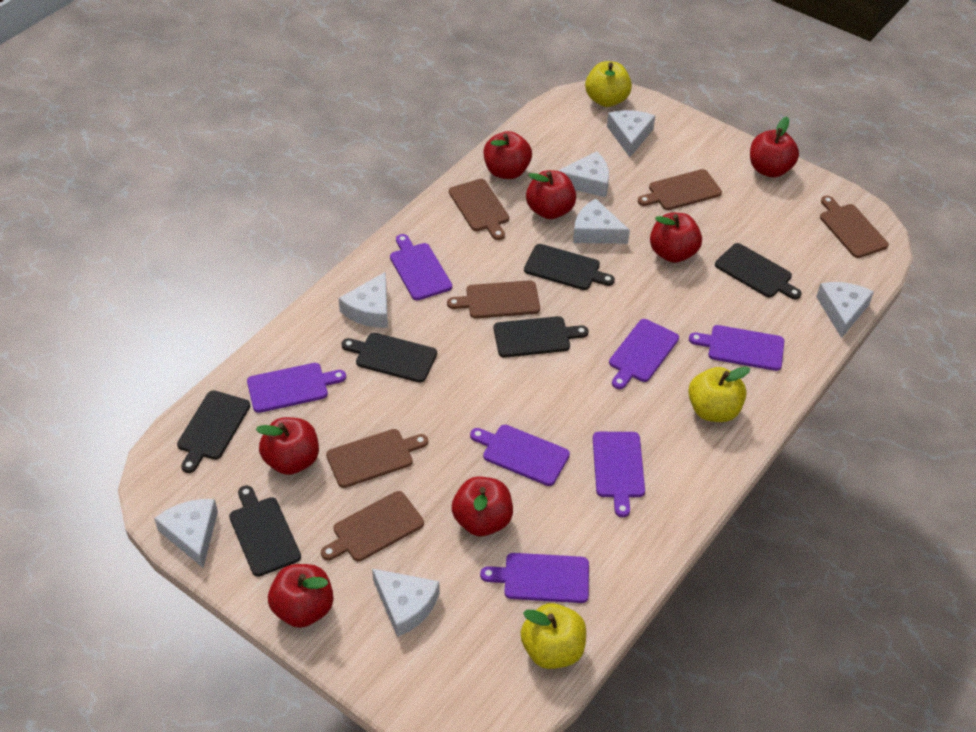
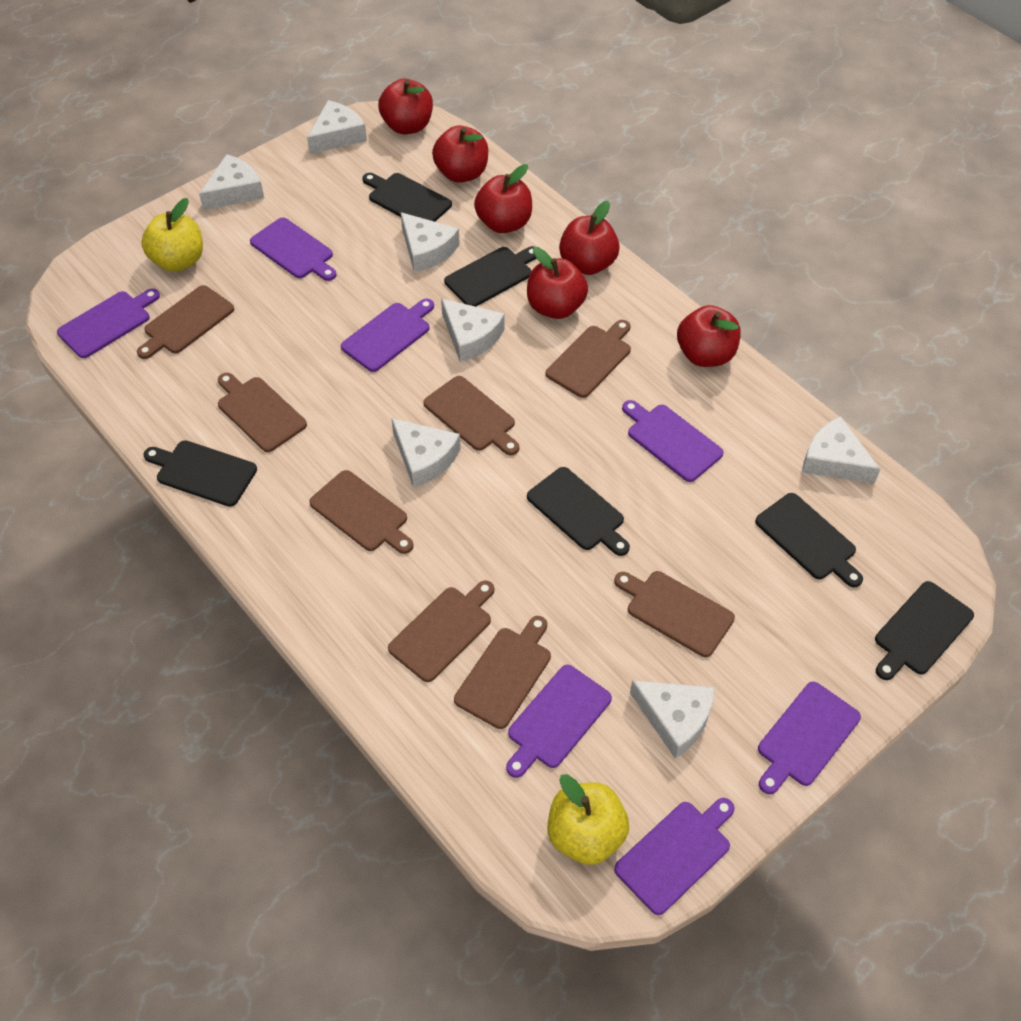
brown cutting board: 6 -> 8
red apple: 7 -> 6
yellow apple: 3 -> 2

